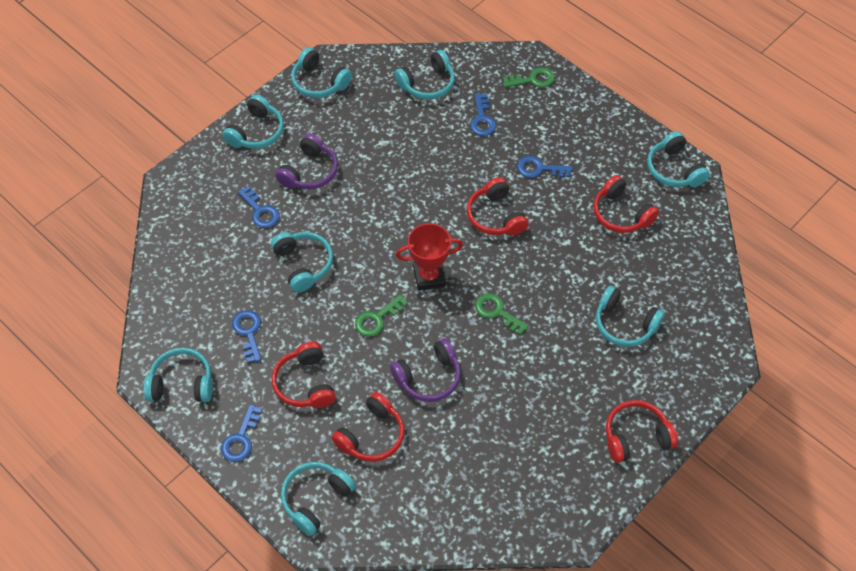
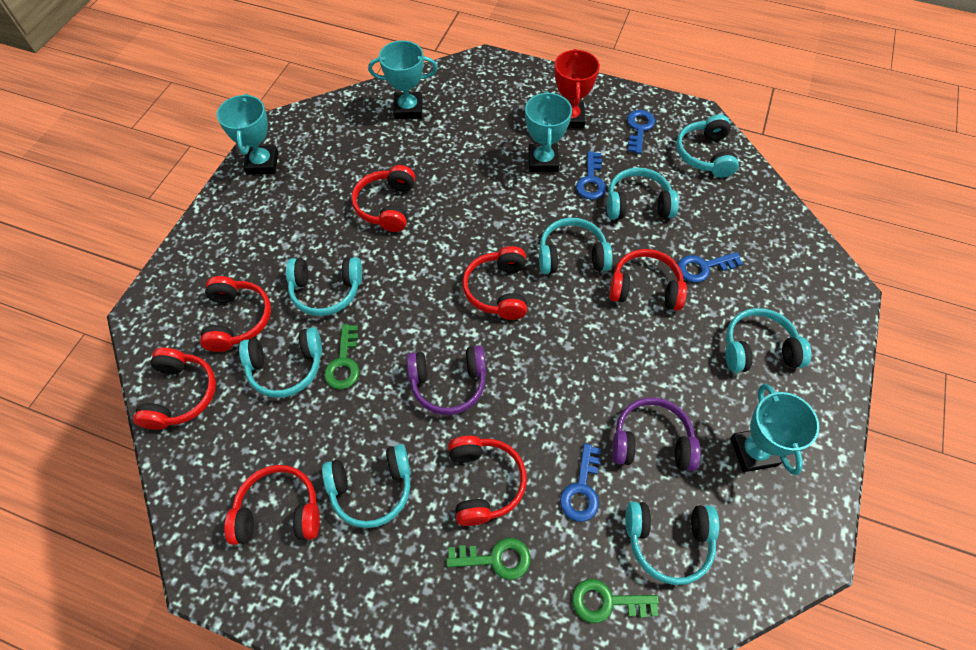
blue key: 5 -> 4
red headphones: 5 -> 7
turquoise trophy: 0 -> 4

